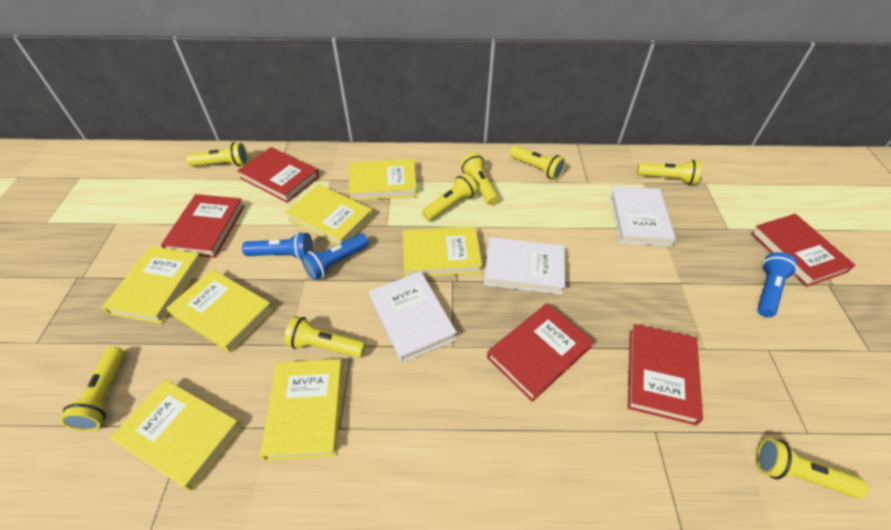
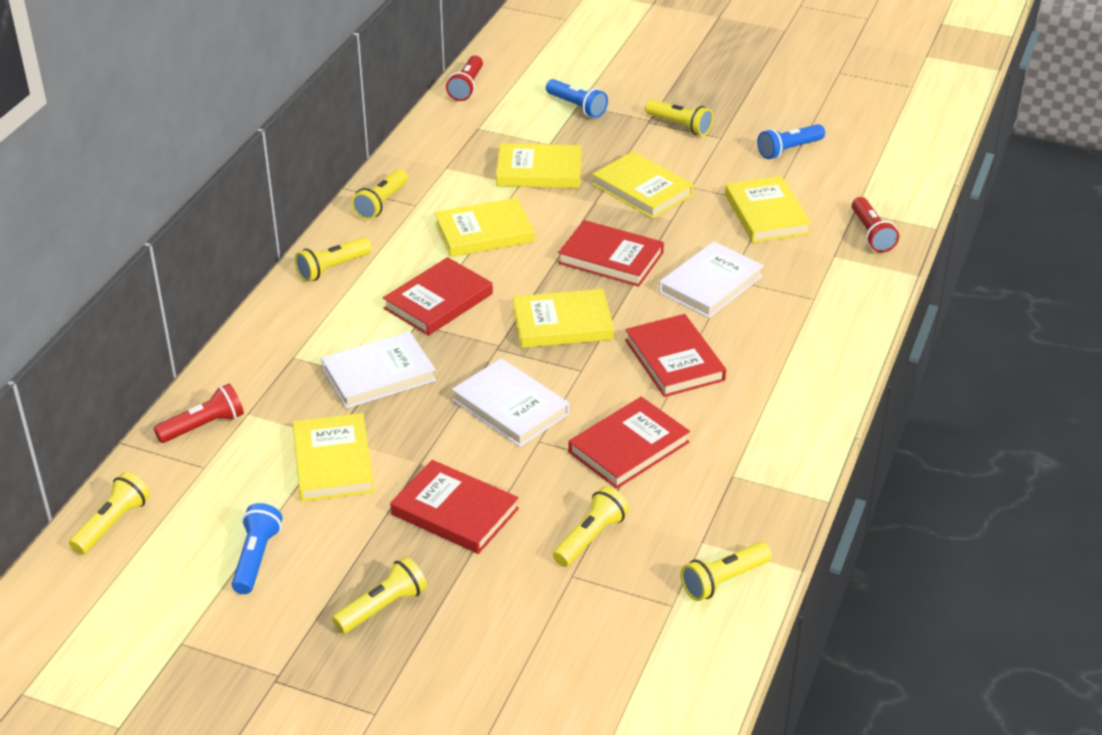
red flashlight: 0 -> 3
yellow book: 7 -> 6
yellow flashlight: 8 -> 7

